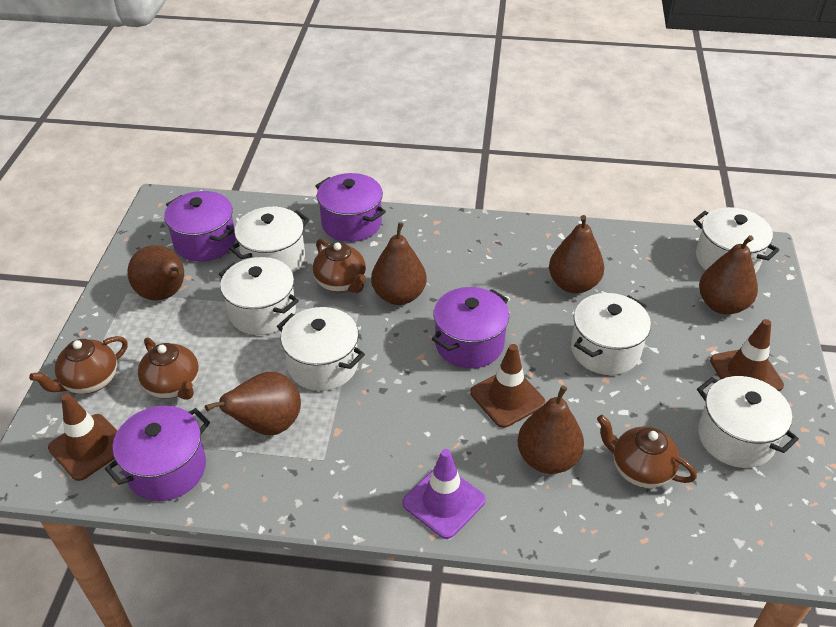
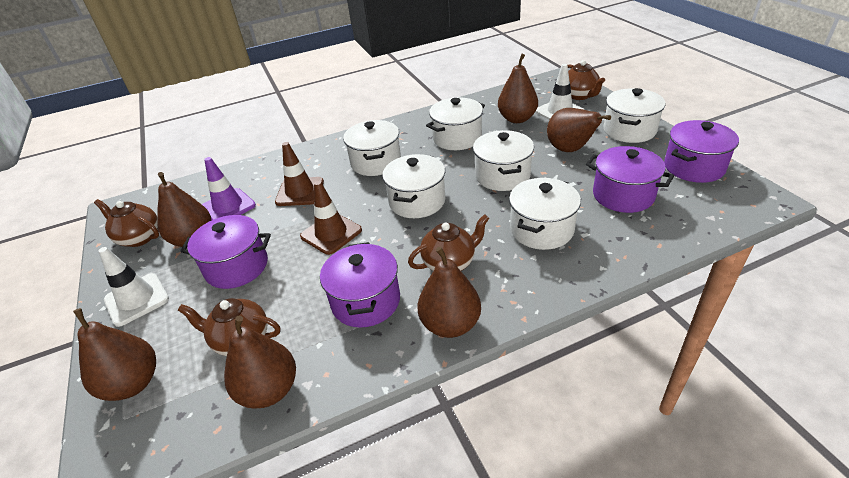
brown traffic cone: 3 -> 2
white traffic cone: 0 -> 2

